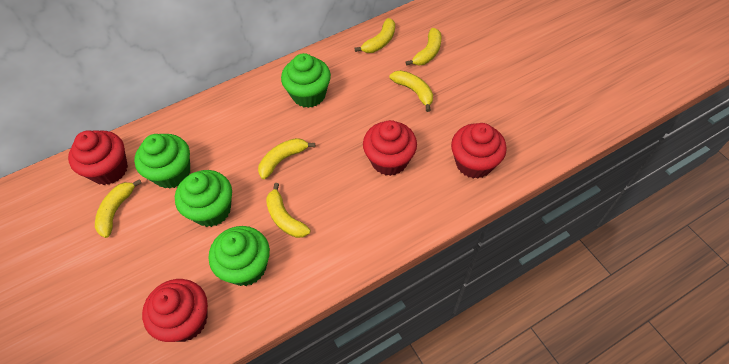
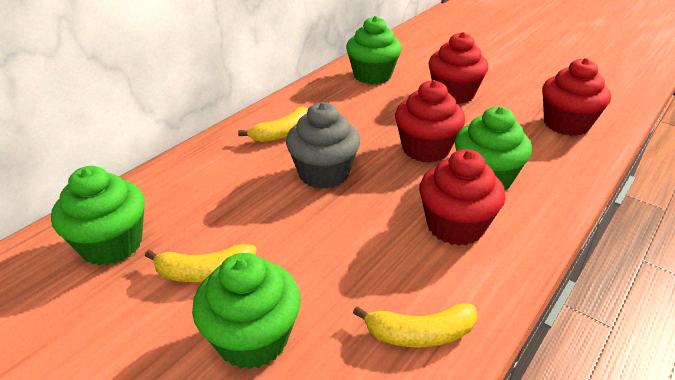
grey cupcake: 0 -> 1
yellow banana: 6 -> 3

